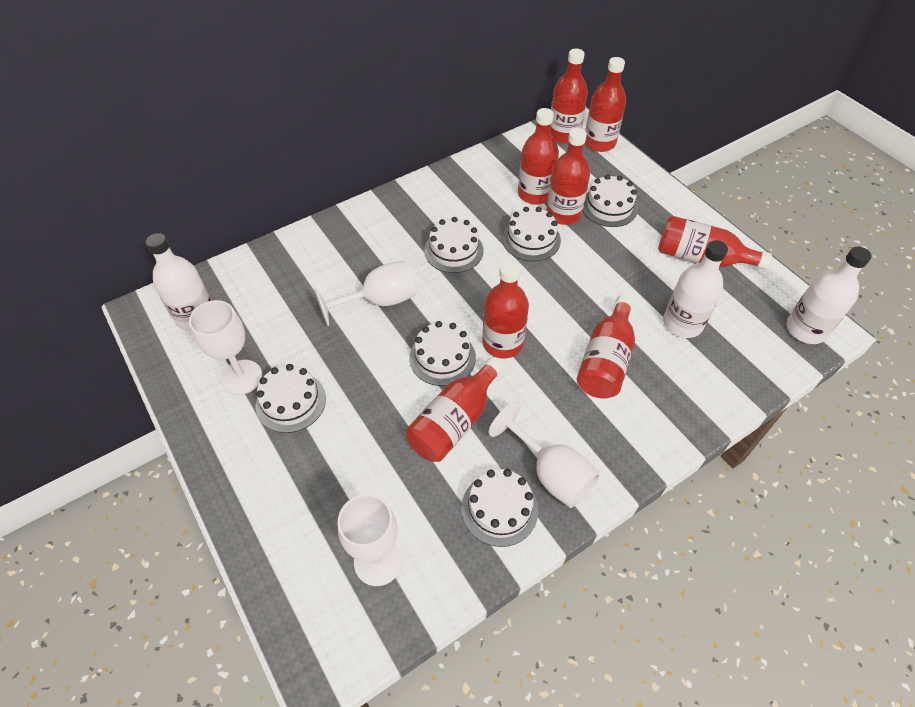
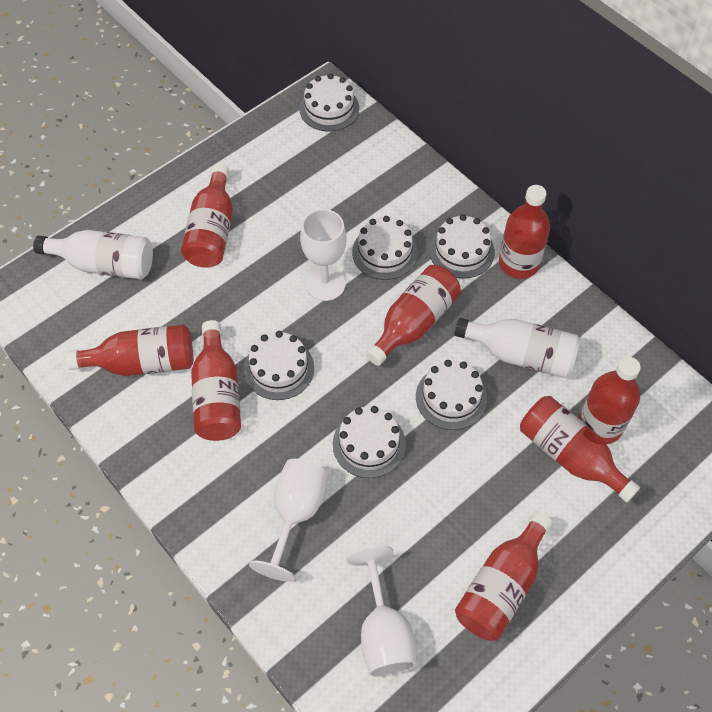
white bottle: 3 -> 2
white goblet: 4 -> 3

